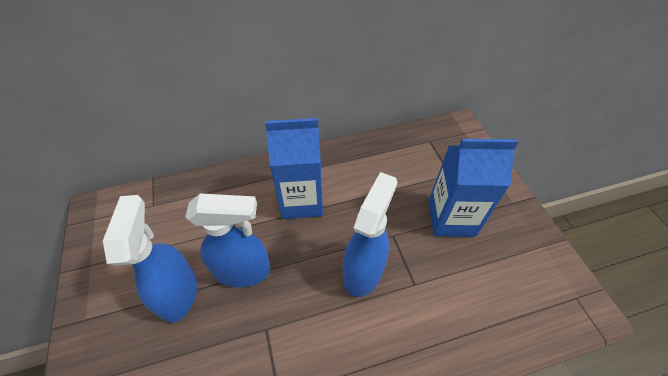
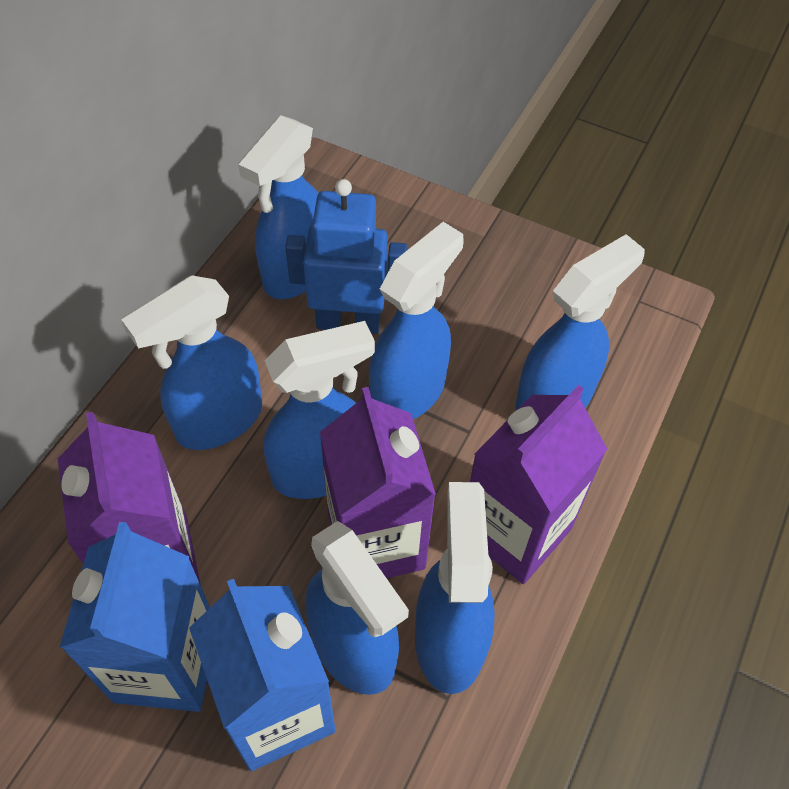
blue robot: 0 -> 1
blue spray bottle: 3 -> 7
purple carton: 0 -> 3

